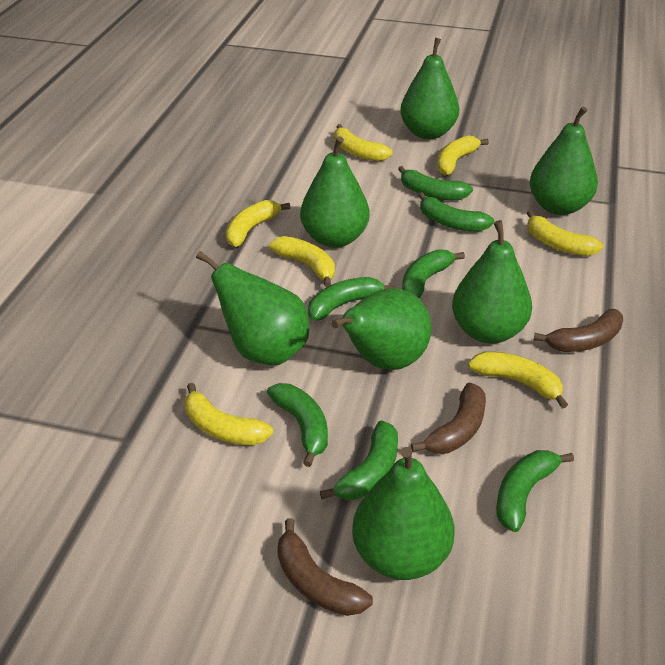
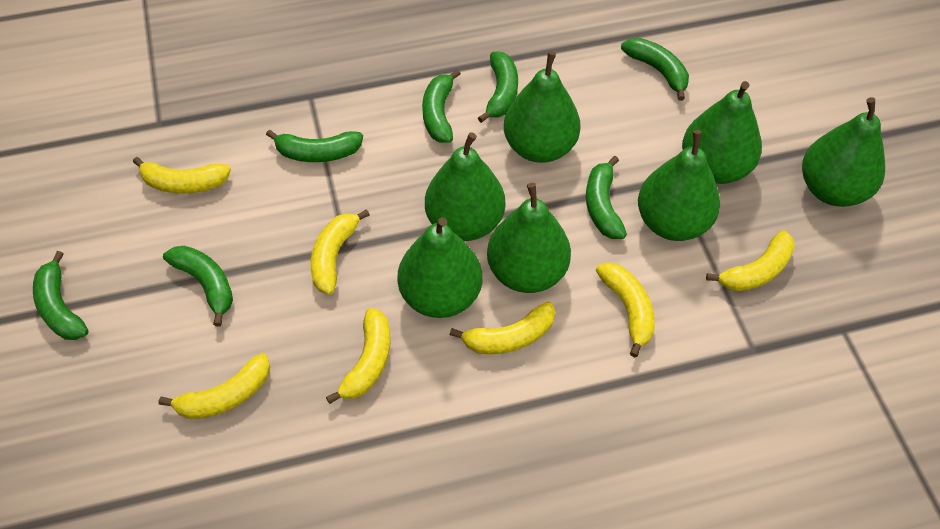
brown banana: 3 -> 0

